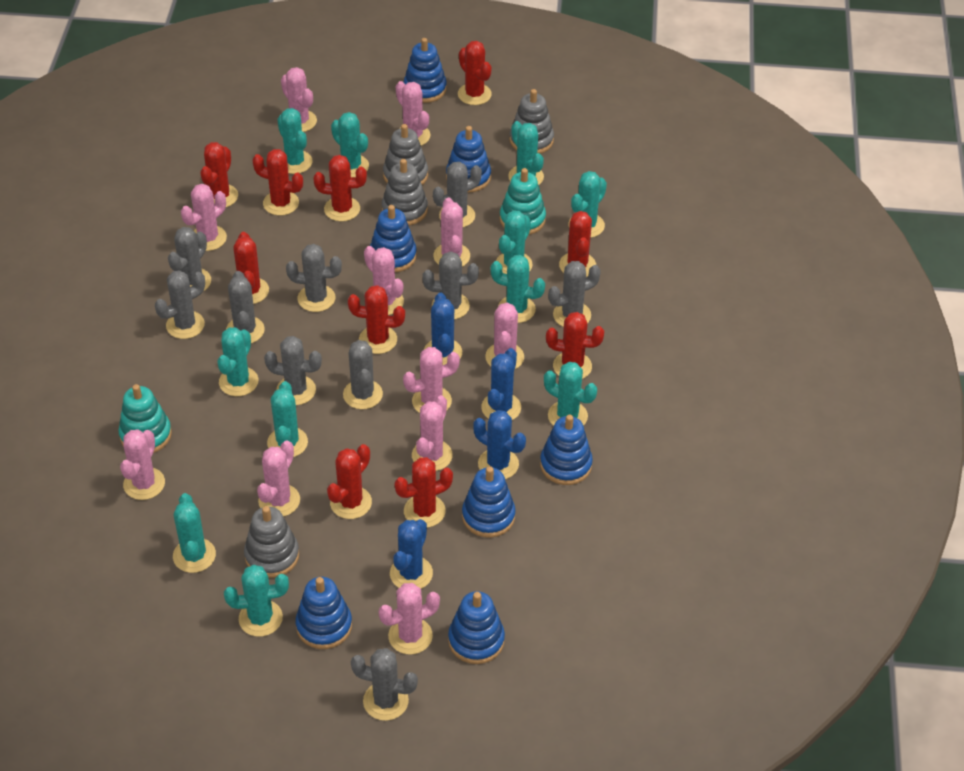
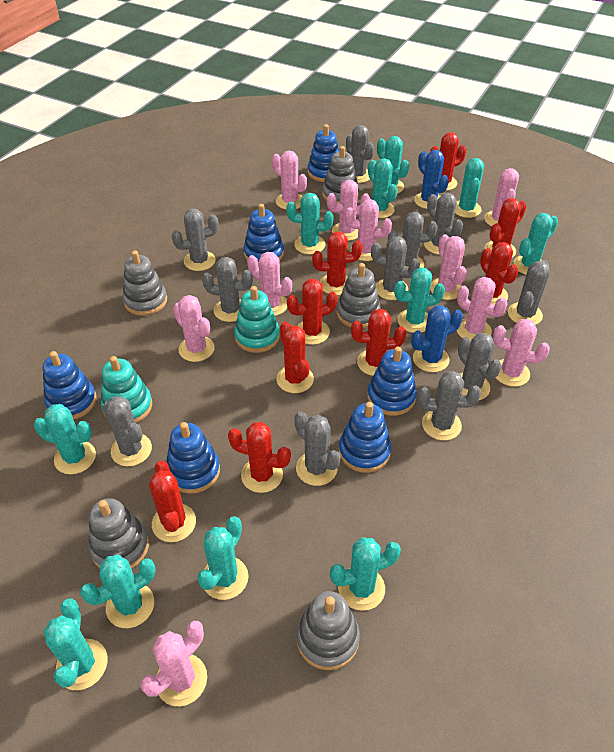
blue cactus: 4 -> 2
blue stacking toy: 7 -> 6
grey cactus: 10 -> 11
grey stacking toy: 4 -> 5
pink cactus: 11 -> 10
red cactus: 10 -> 9

